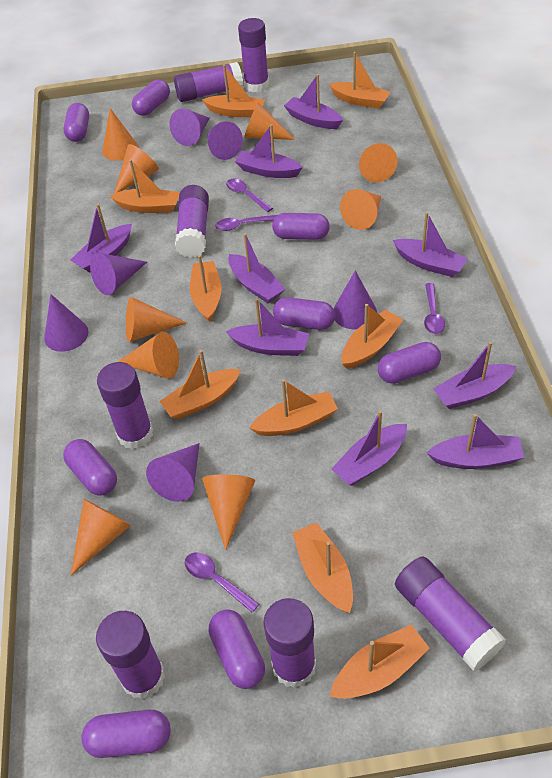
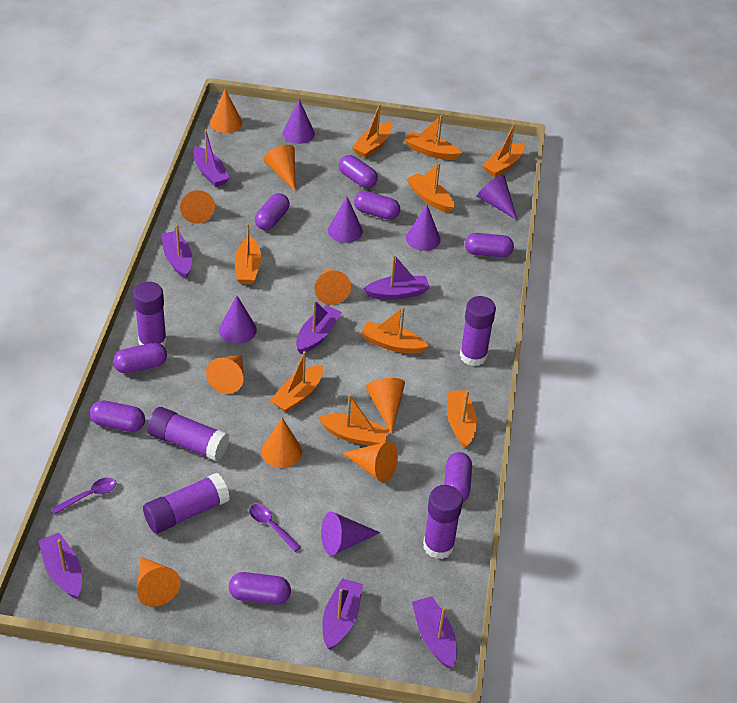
purple boat: 9 -> 7
purple glue stick: 7 -> 5
purple spoon: 4 -> 2

